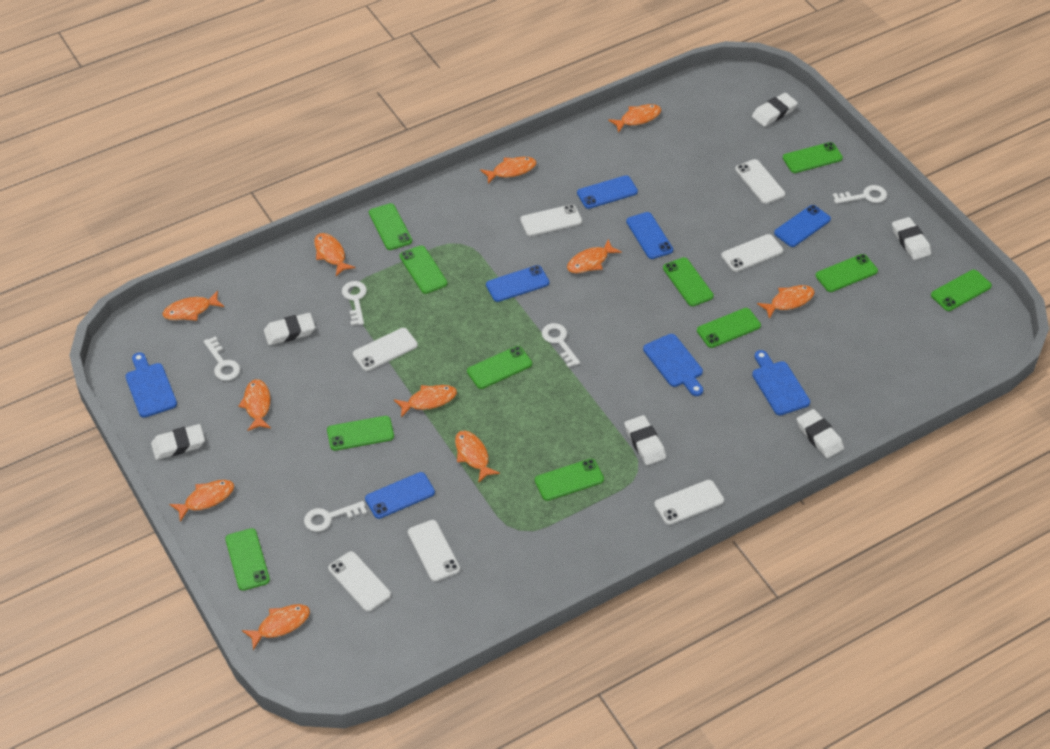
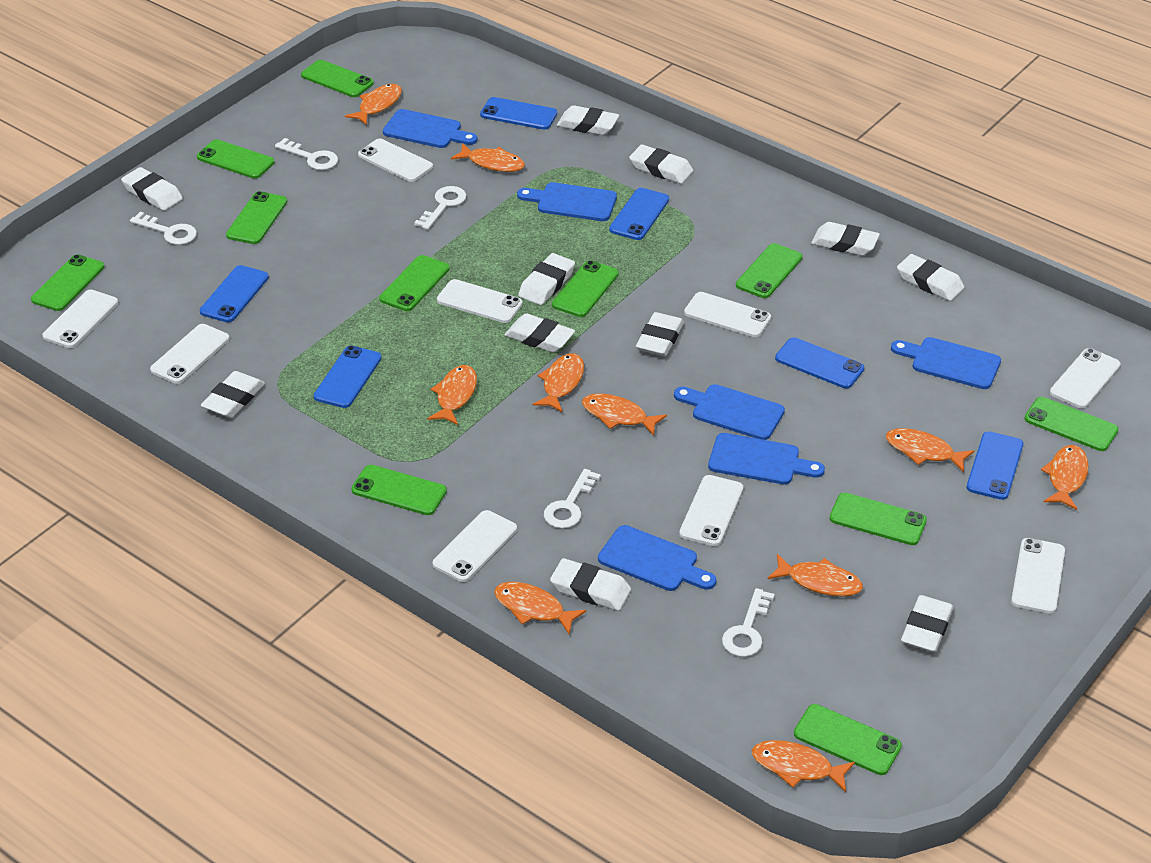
blue cutting board: 3 -> 6
blue phone: 5 -> 6
orange fish: 11 -> 10
white eraser: 6 -> 11
white phone: 7 -> 9

